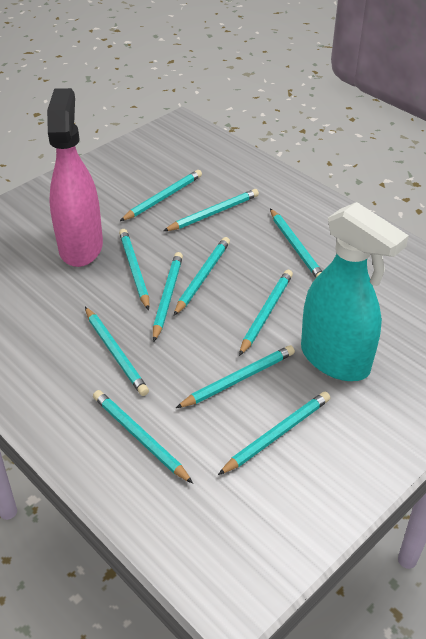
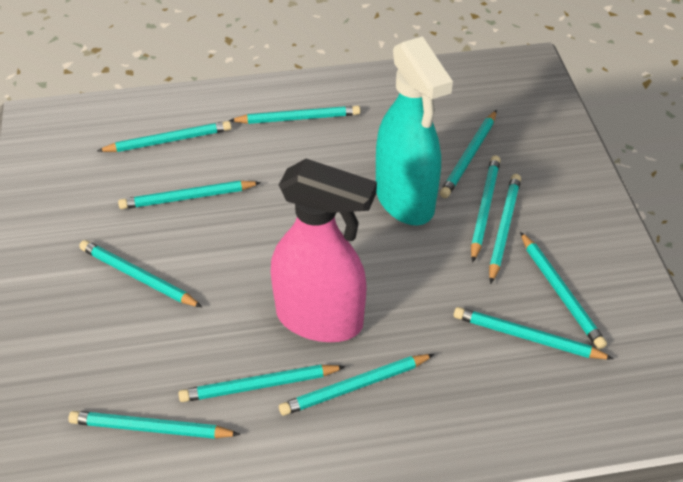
turquoise pencil: 11 -> 12

